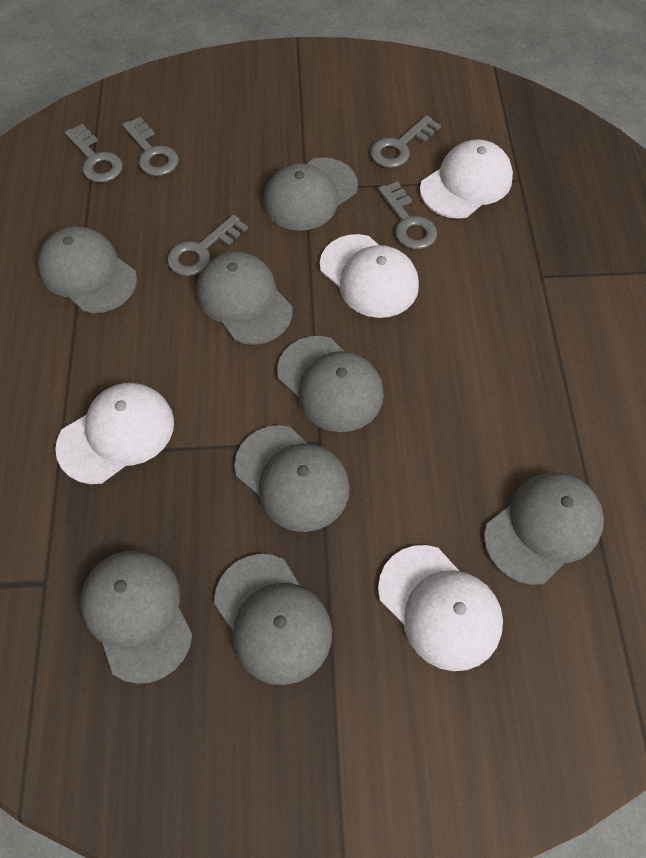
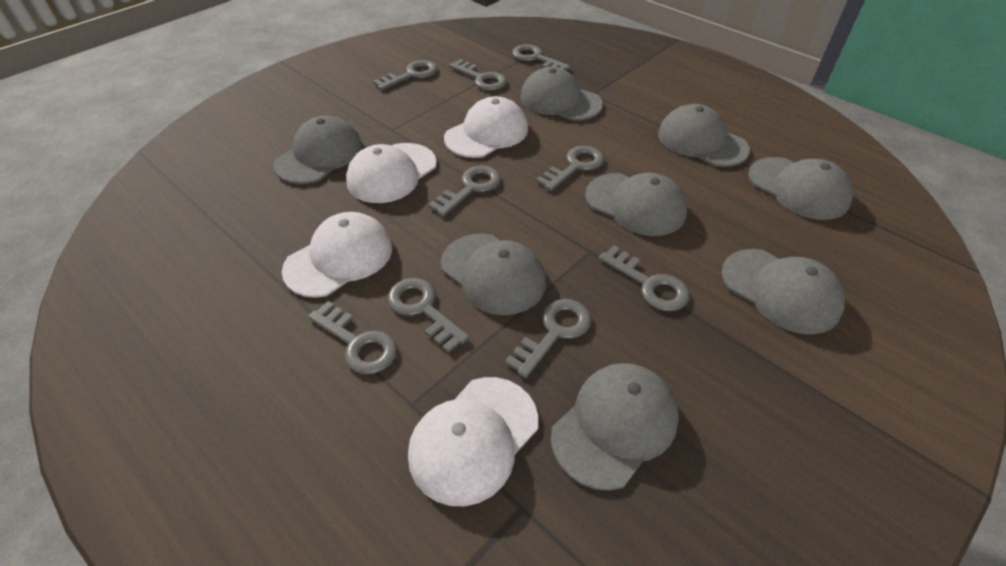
grey key: 5 -> 9

